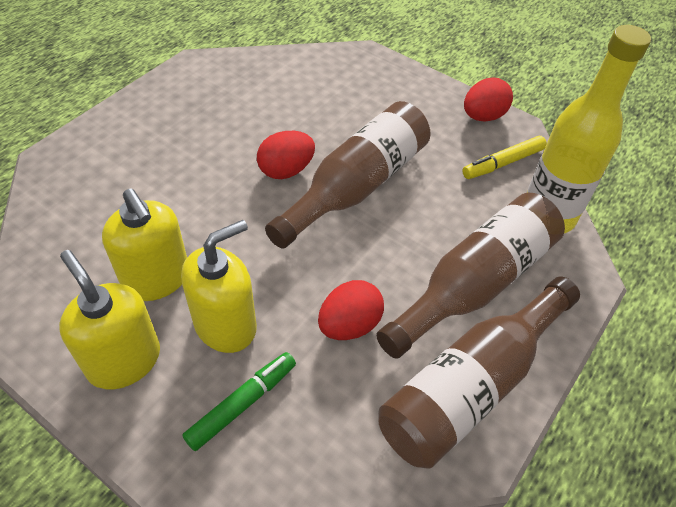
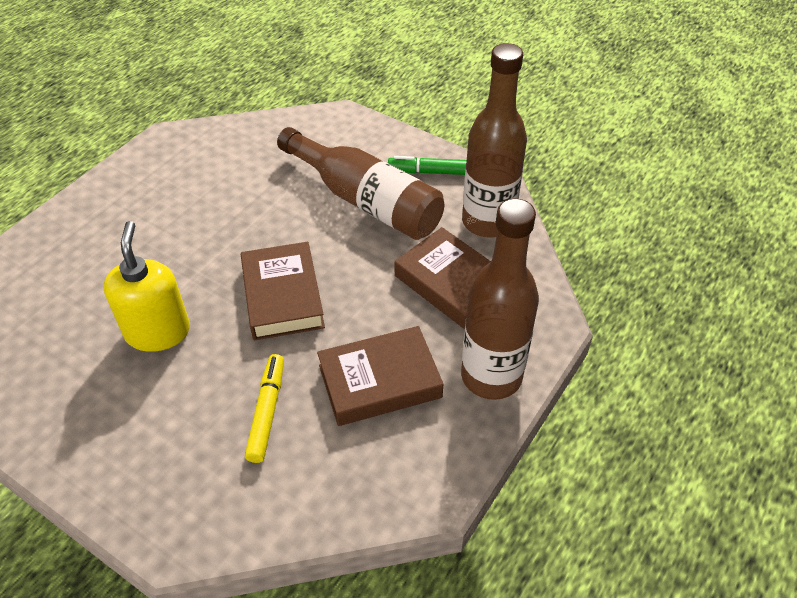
brown book: 0 -> 3
red egg: 3 -> 0
yellow bottle: 1 -> 0
yellow soap dispenser: 3 -> 1

